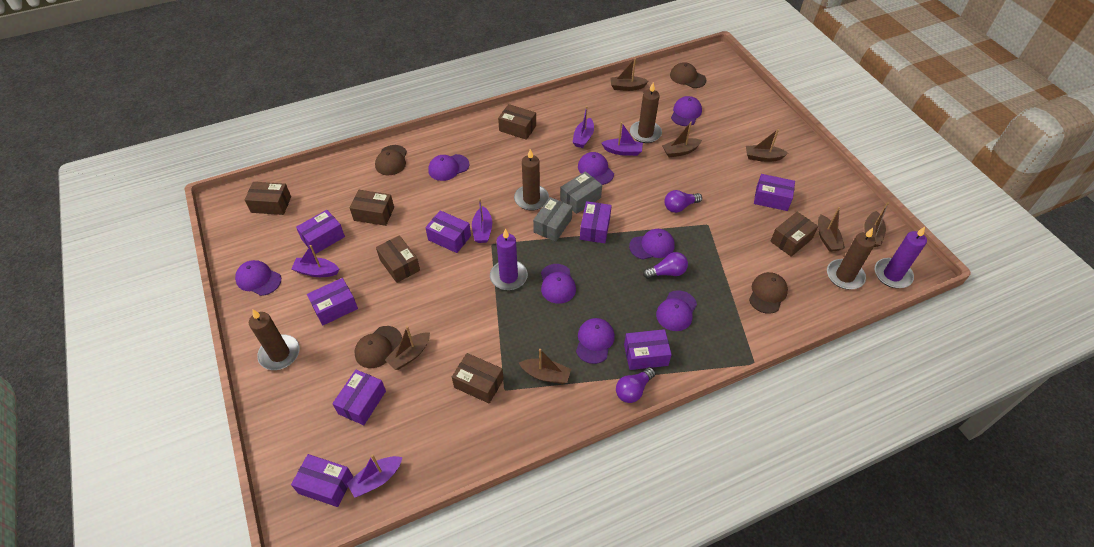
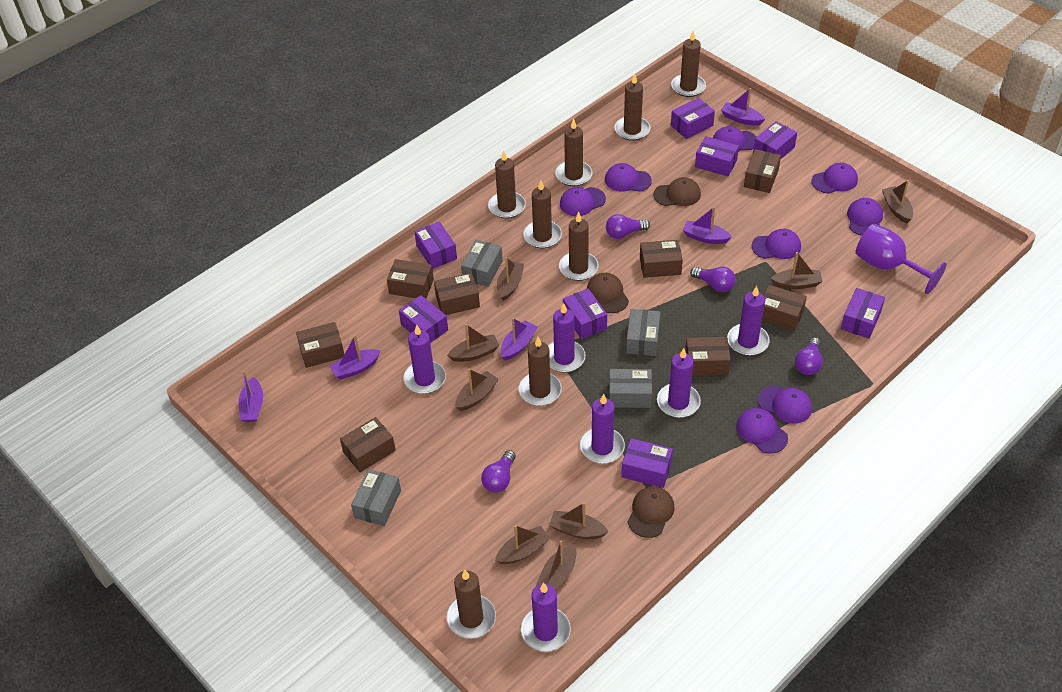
brown boat: 7 -> 8
brown box: 6 -> 8
brown candle: 4 -> 8
brown cap: 4 -> 3
grey box: 2 -> 4
purple candle: 2 -> 6
purple goblet: 0 -> 1
purple light bulb: 3 -> 4

